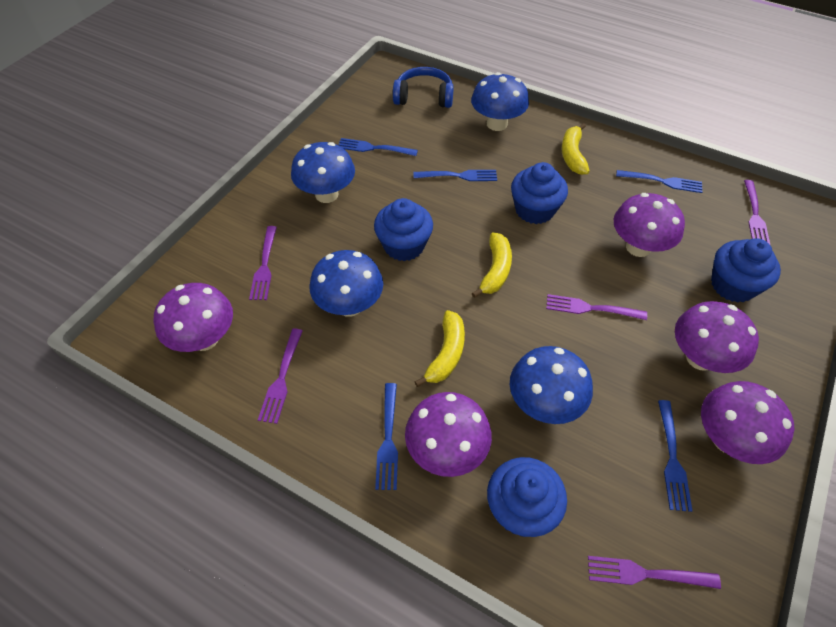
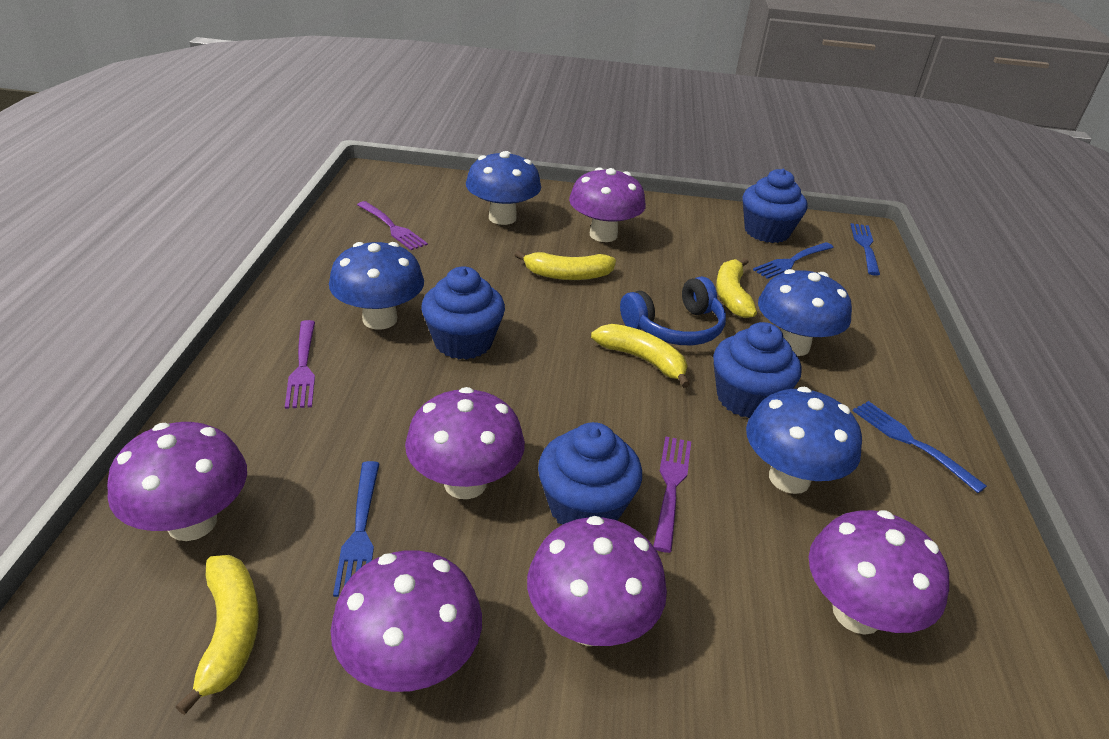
blue fork: 5 -> 4
purple fork: 5 -> 3
purple mushroom: 5 -> 6
yellow banana: 3 -> 4

